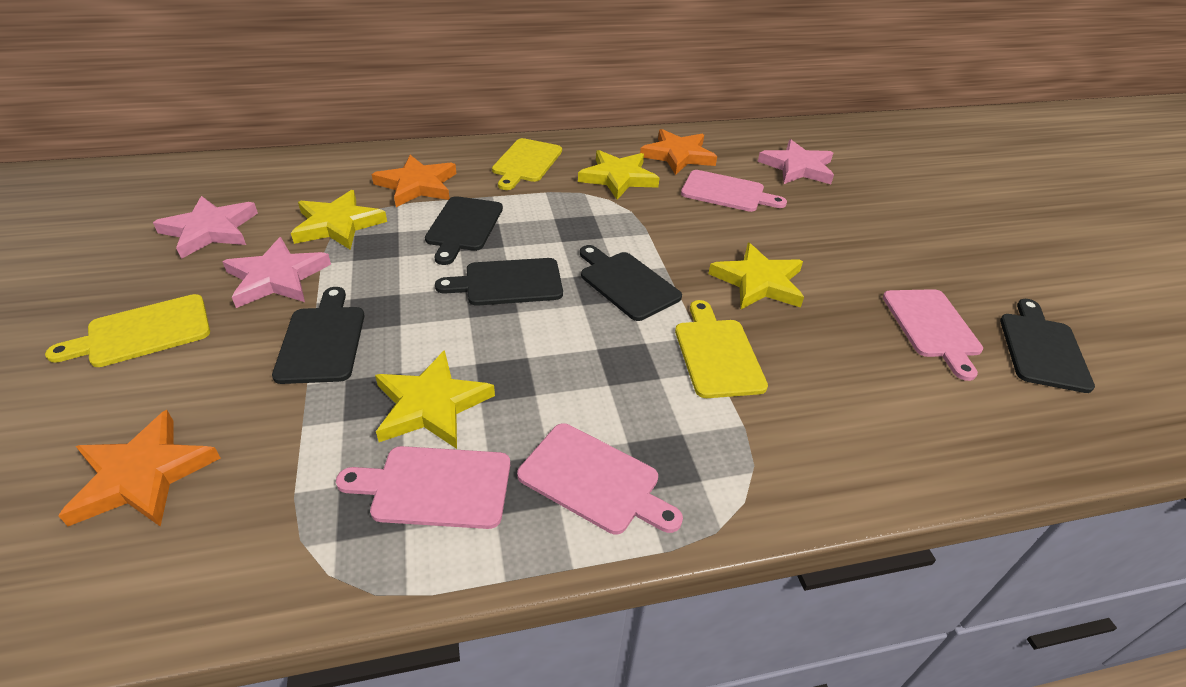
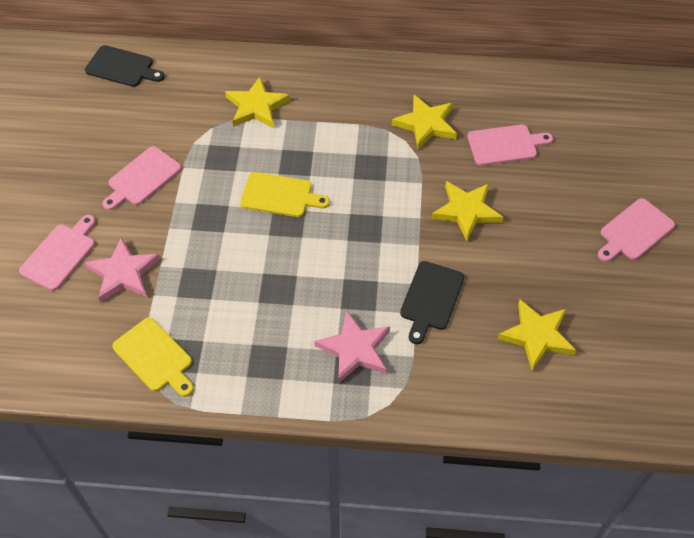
black cutting board: 5 -> 2
orange star: 3 -> 0
pink star: 3 -> 2
yellow cutting board: 3 -> 2

